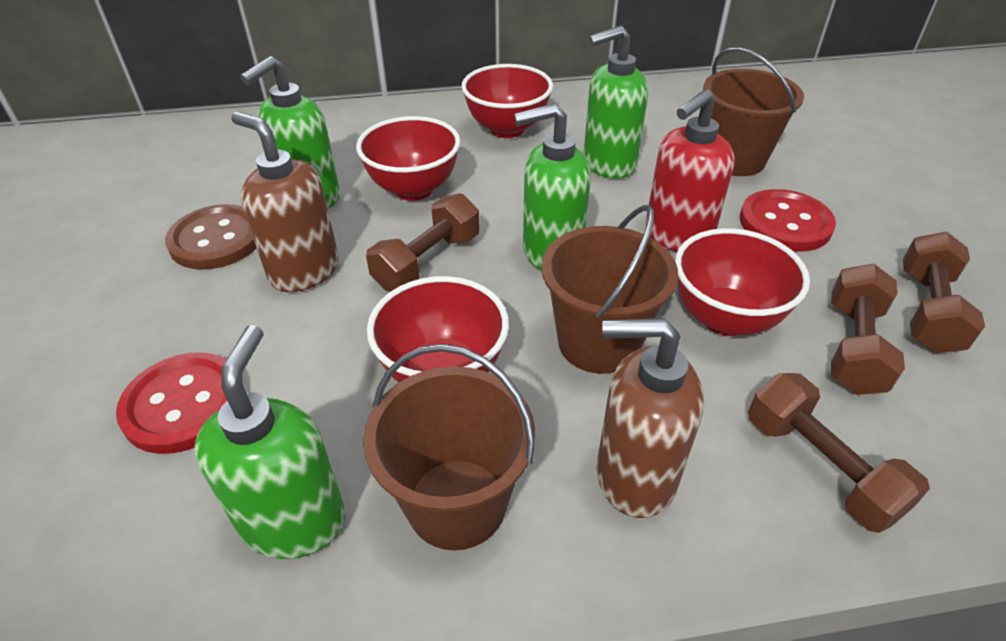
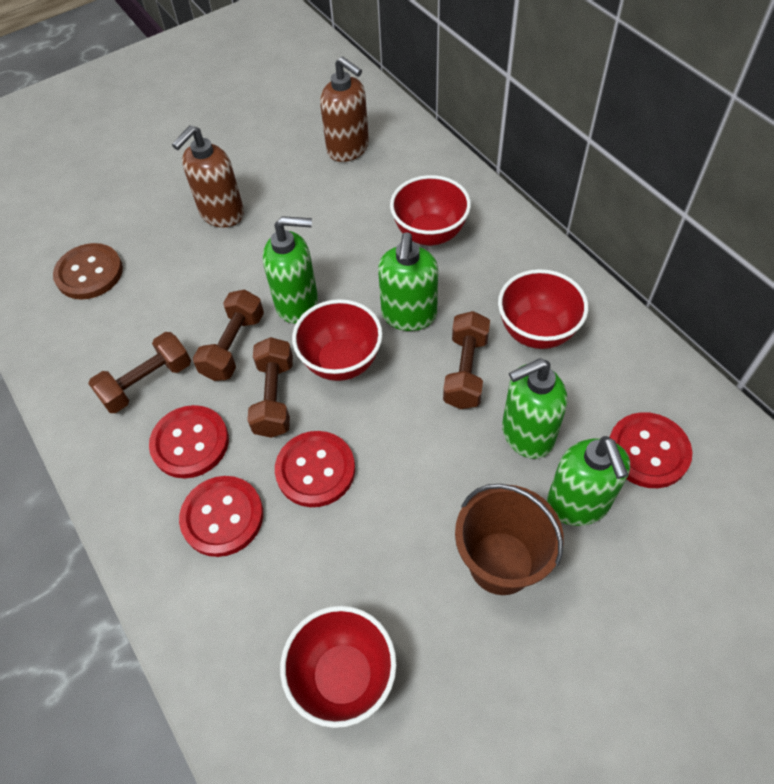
brown bucket: 3 -> 1
red button: 2 -> 4
red soap dispenser: 1 -> 0

